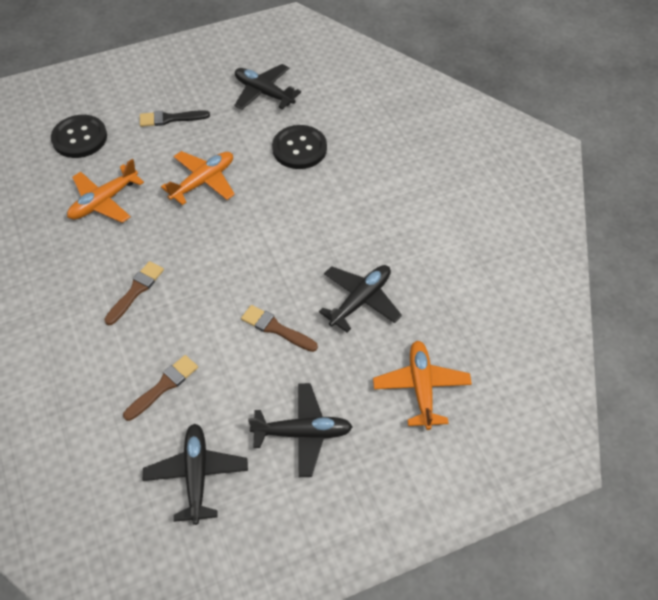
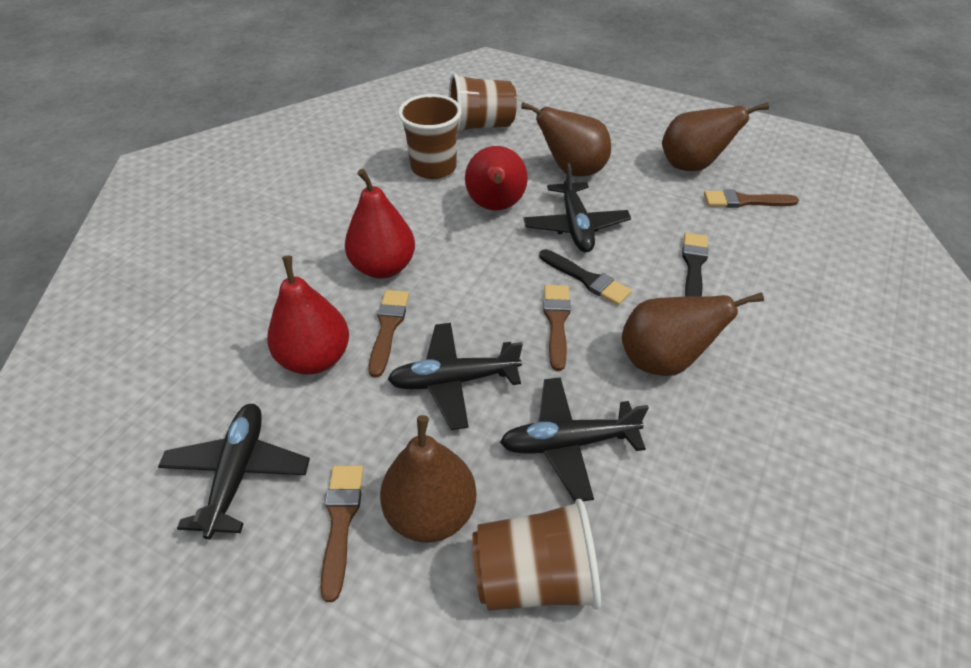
black brush: 1 -> 2
black button: 2 -> 0
brown brush: 3 -> 4
brown cup: 0 -> 3
brown pear: 0 -> 4
orange plane: 3 -> 0
red pear: 0 -> 3

